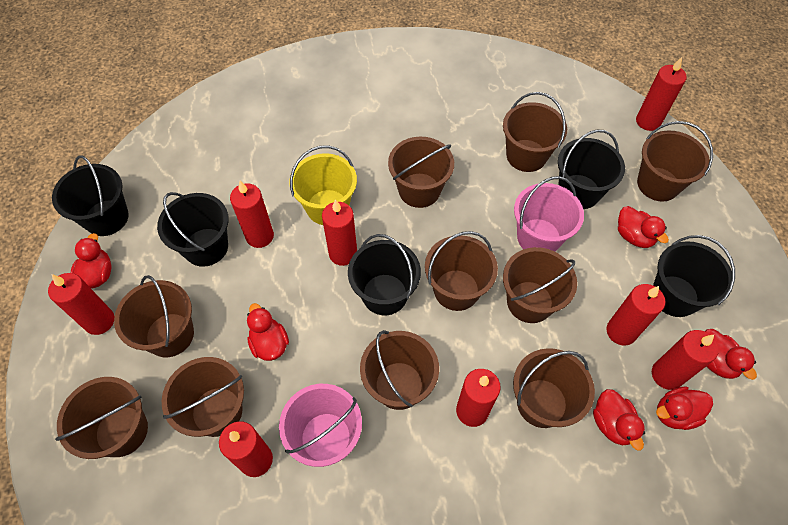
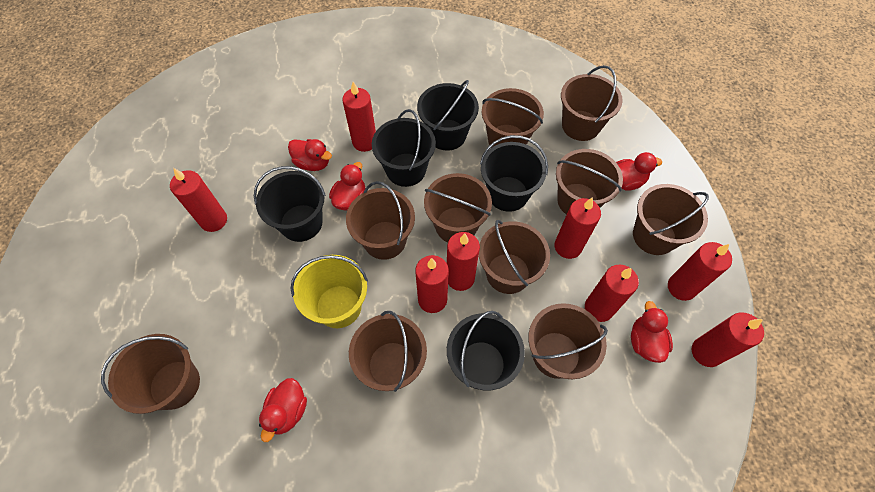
pink bucket: 2 -> 0
red duck: 6 -> 5

